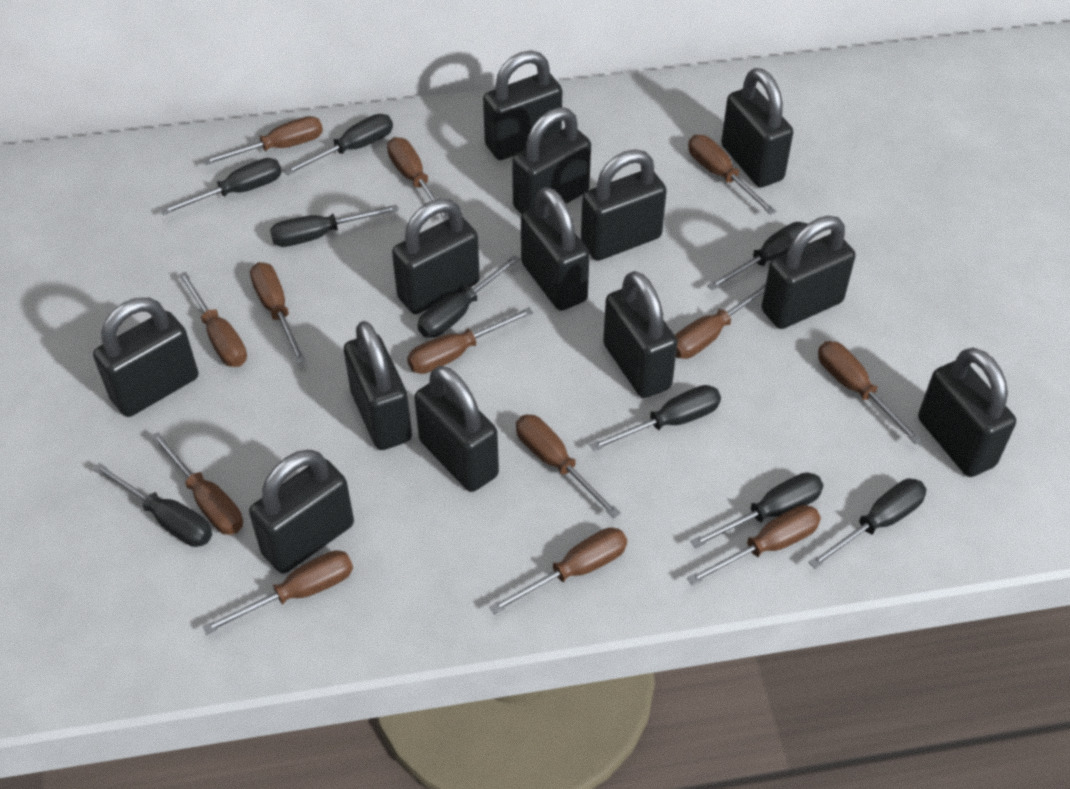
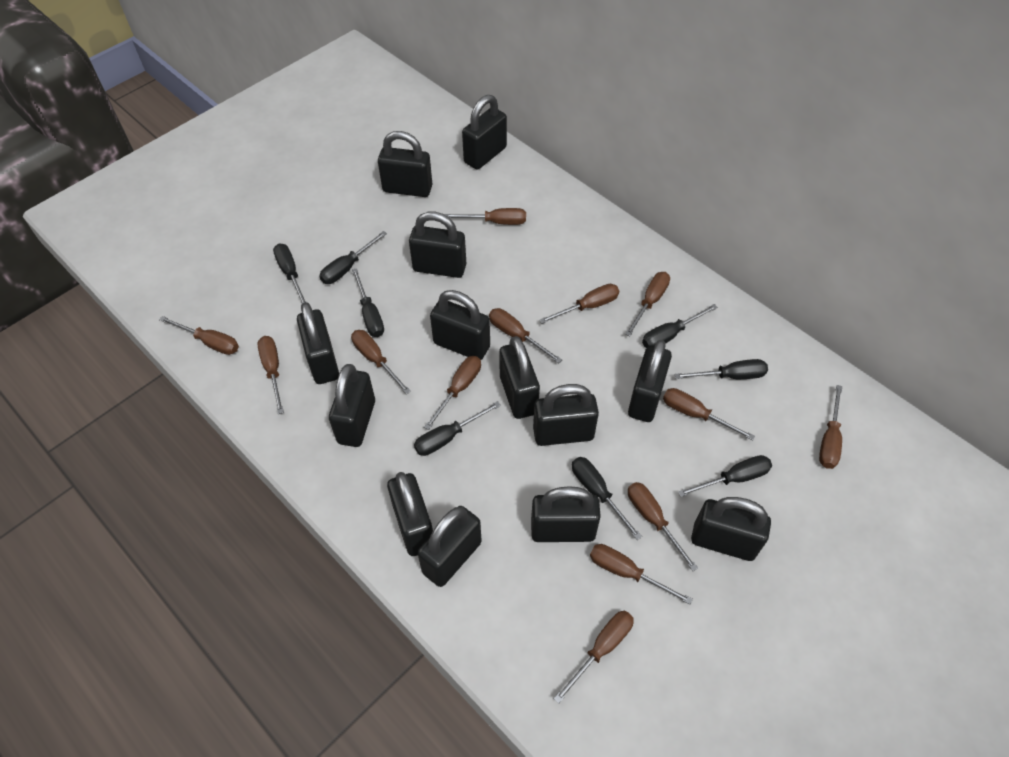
black screwdriver: 9 -> 8

